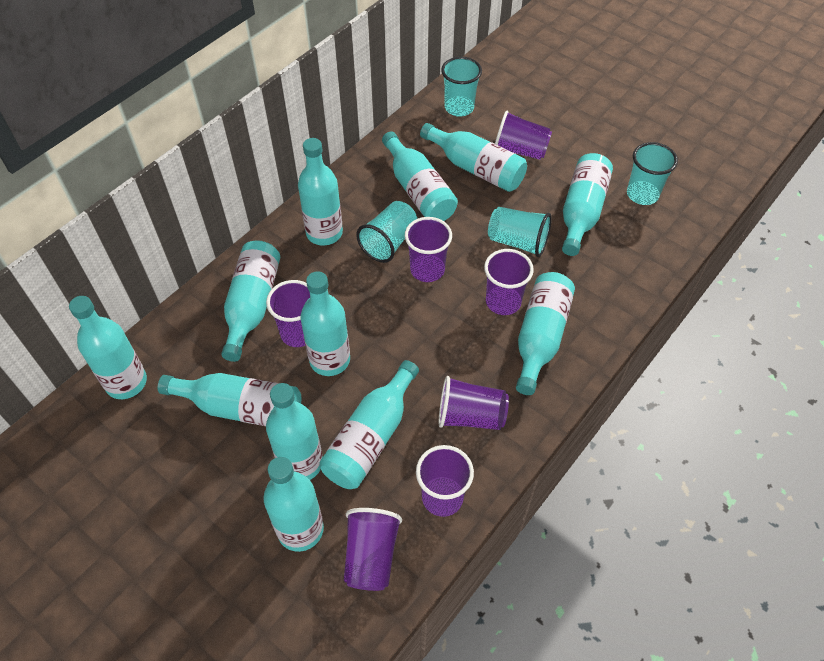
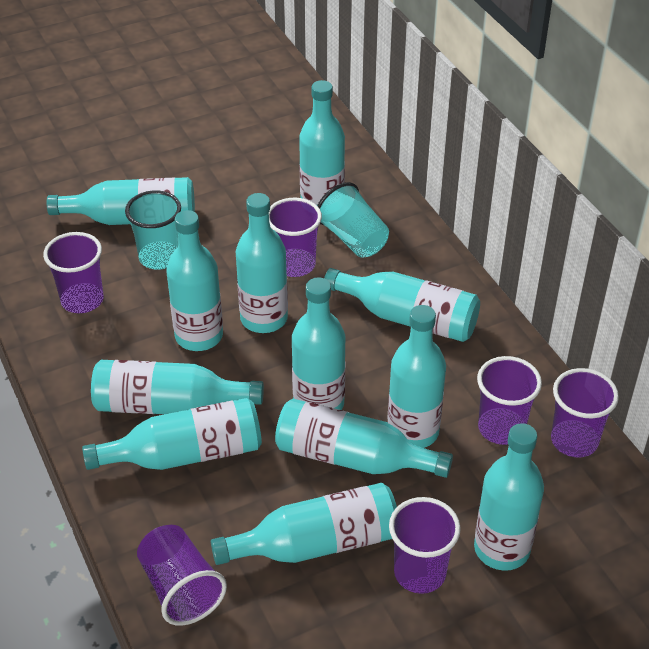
purple cup: 7 -> 6
turquoise cup: 4 -> 2

